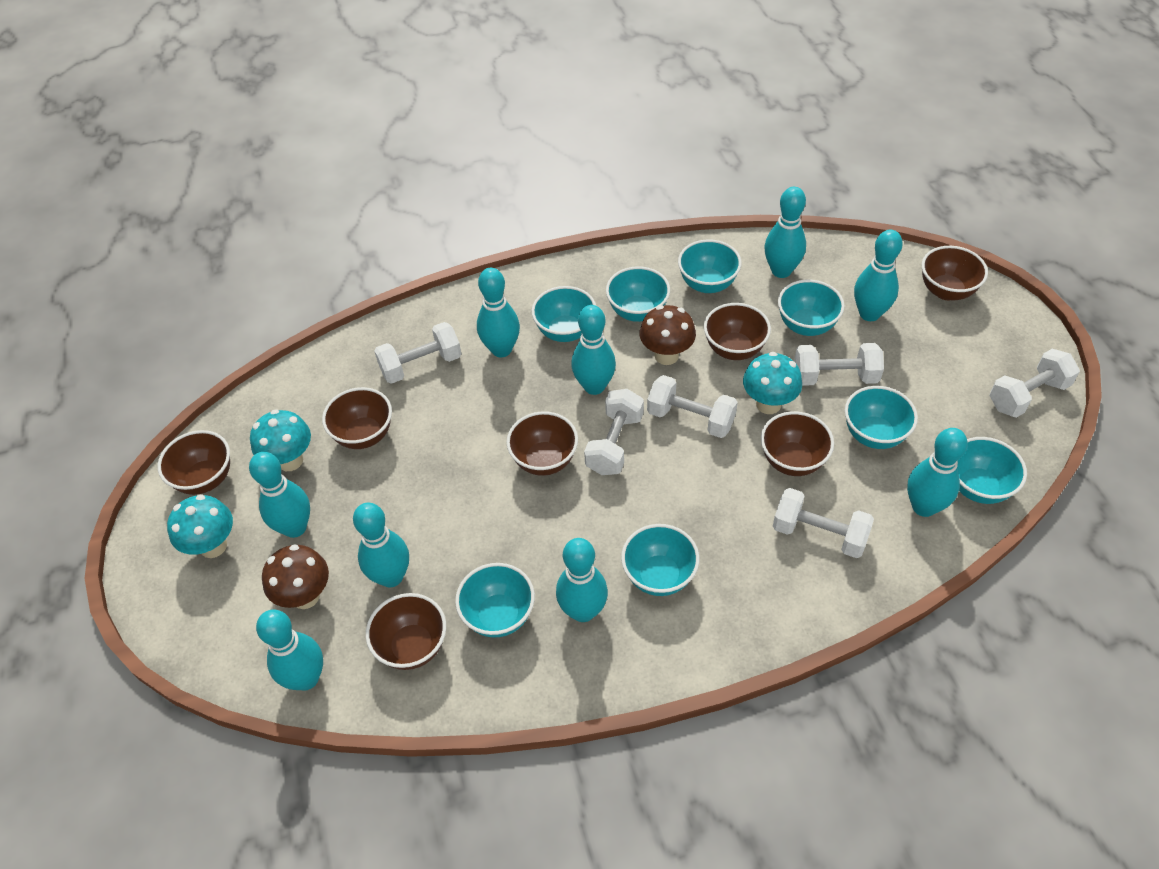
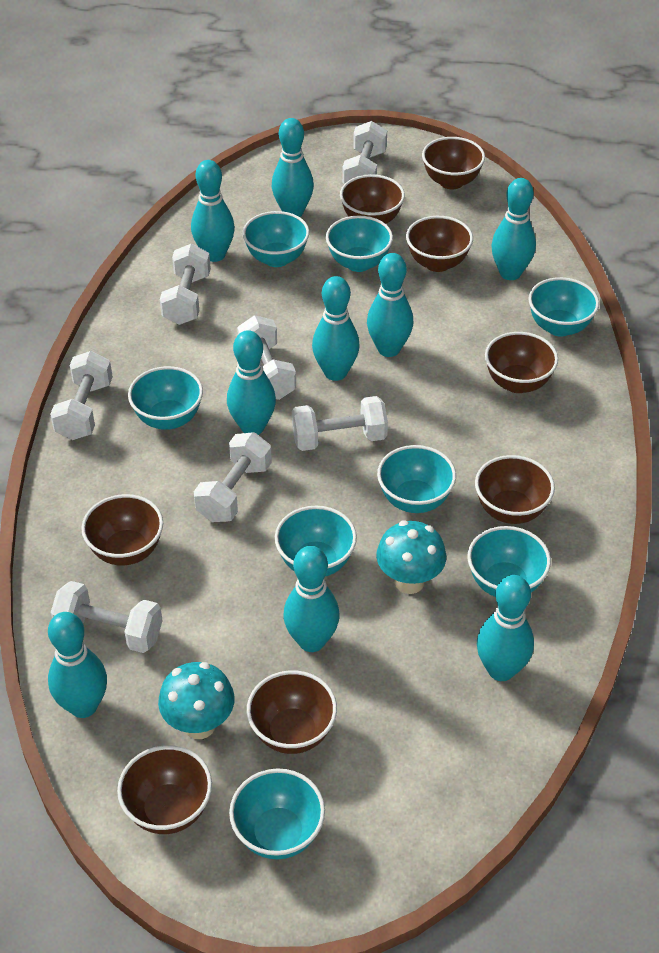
brown bowl: 7 -> 8
brown mushroom: 2 -> 0
turquoise mushroom: 3 -> 2
white dumbbell: 6 -> 7

